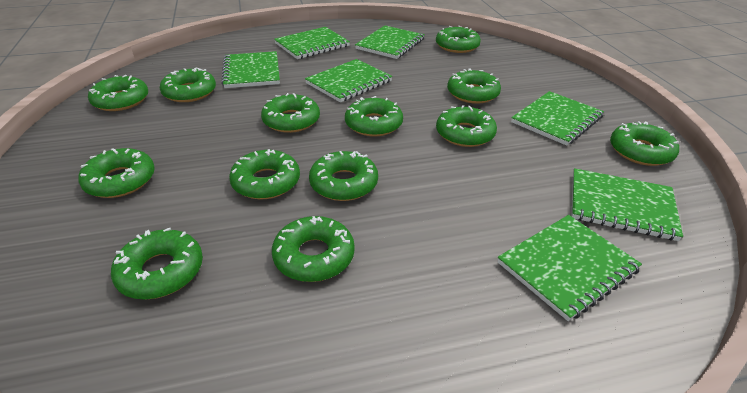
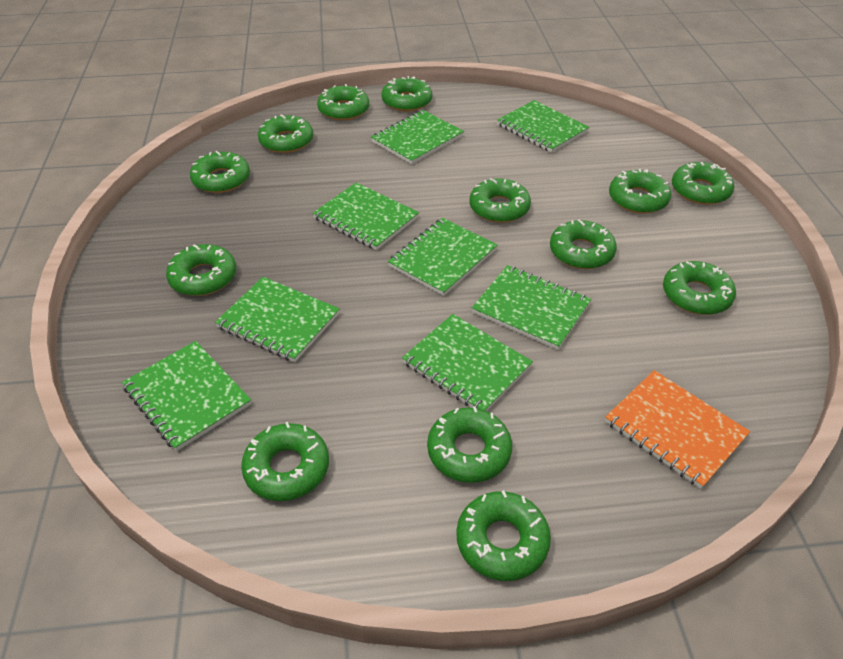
green notebook: 7 -> 8
orange notebook: 0 -> 1

